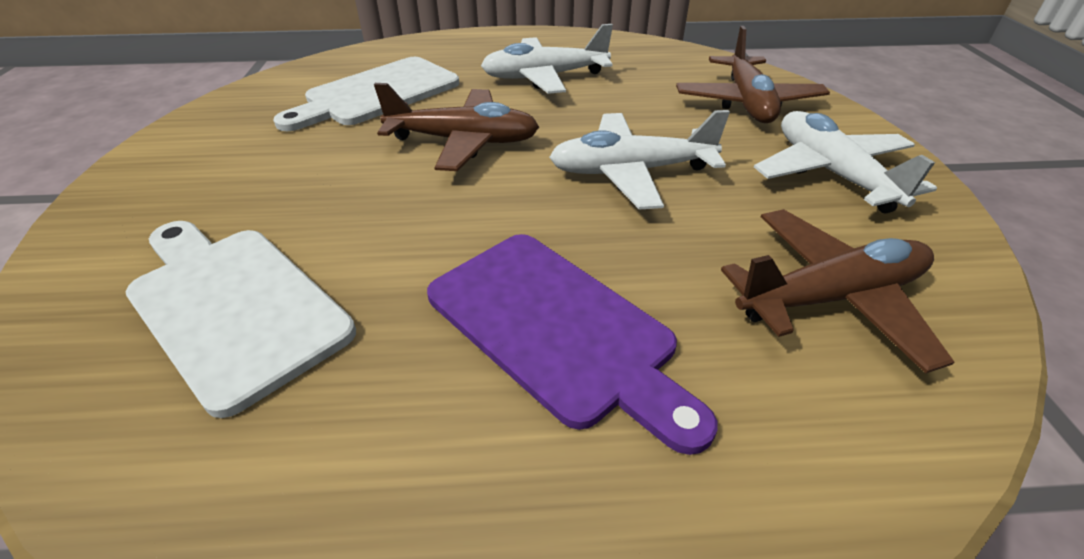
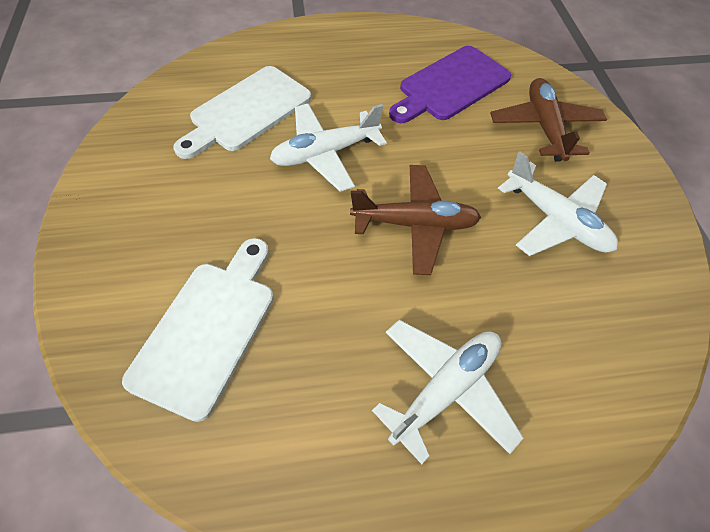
brown plane: 3 -> 2

